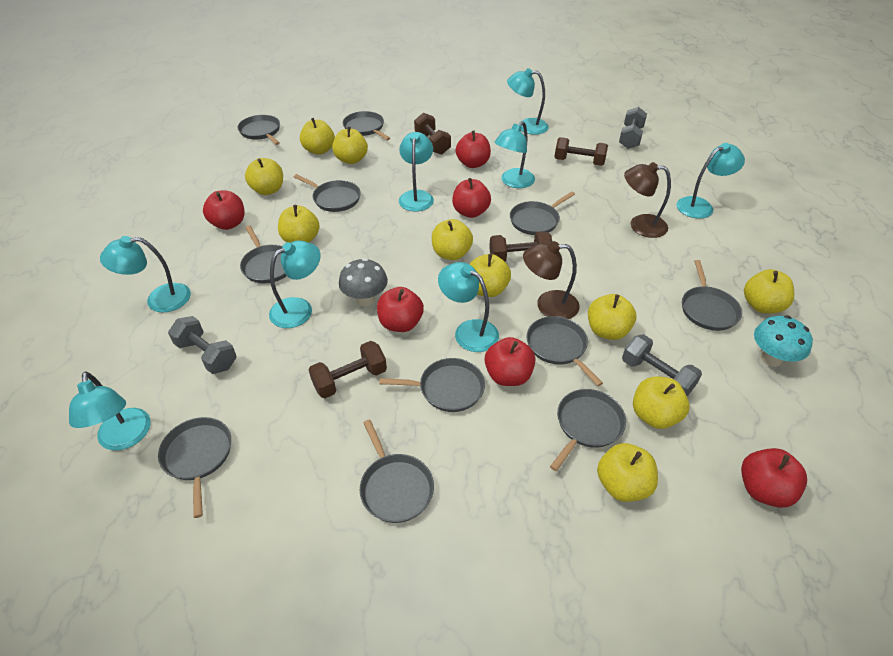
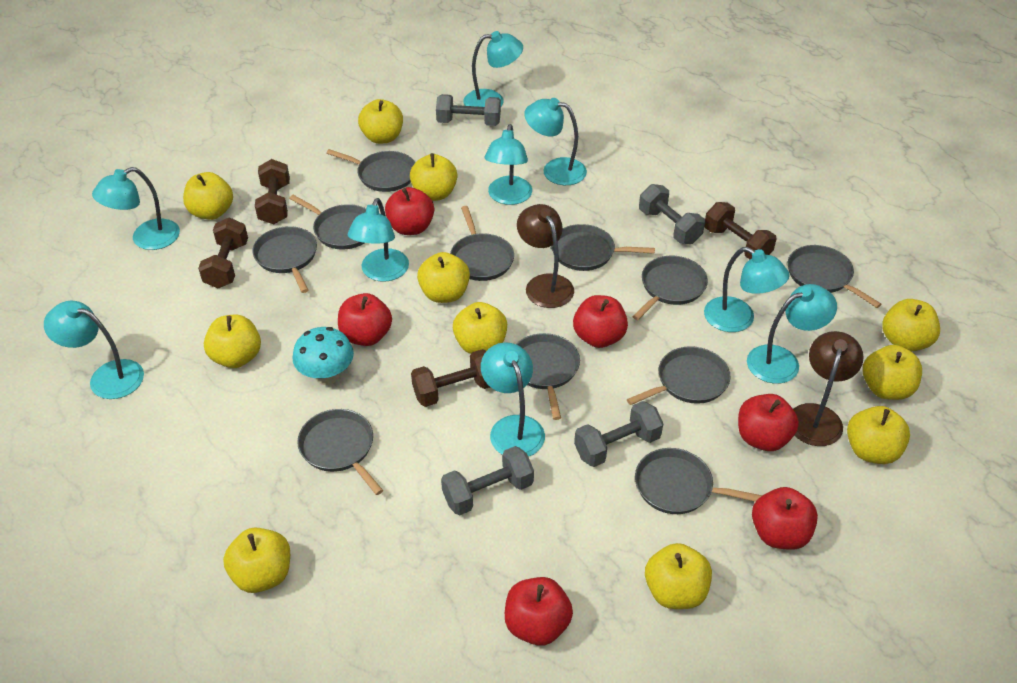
grey dumbbell: 3 -> 4
grey mushroom: 1 -> 0
turquoise lamp: 8 -> 9
yellow apple: 10 -> 11

